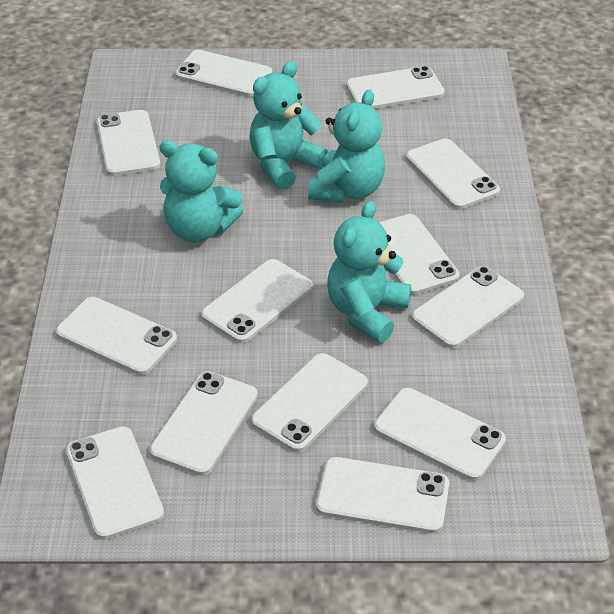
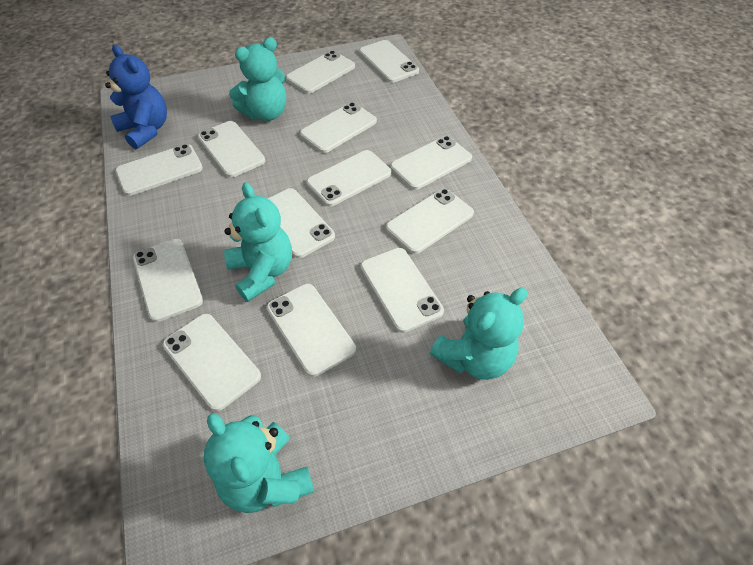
blue teddy bear: 0 -> 1

